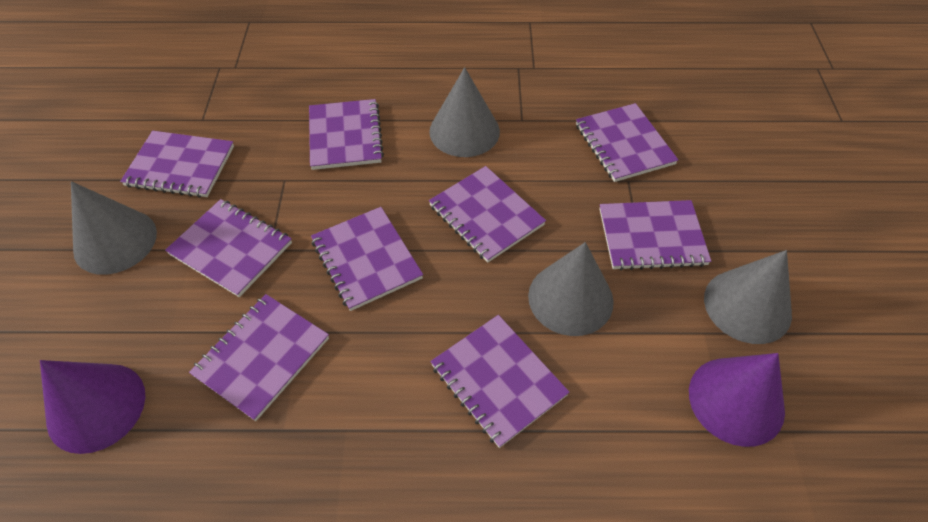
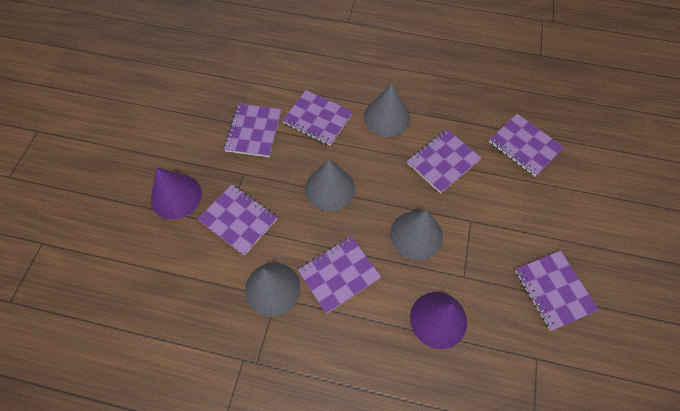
purple notebook: 9 -> 7

